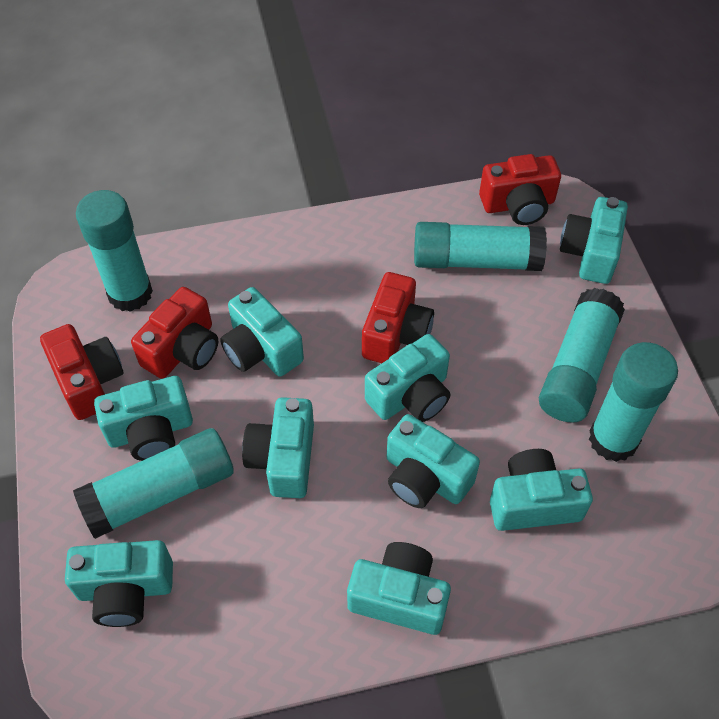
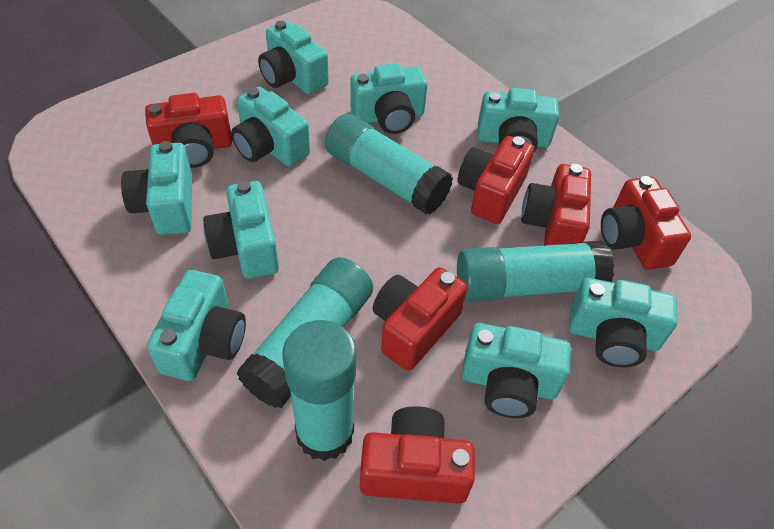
red camera: 4 -> 6
turquoise glue stick: 5 -> 4

